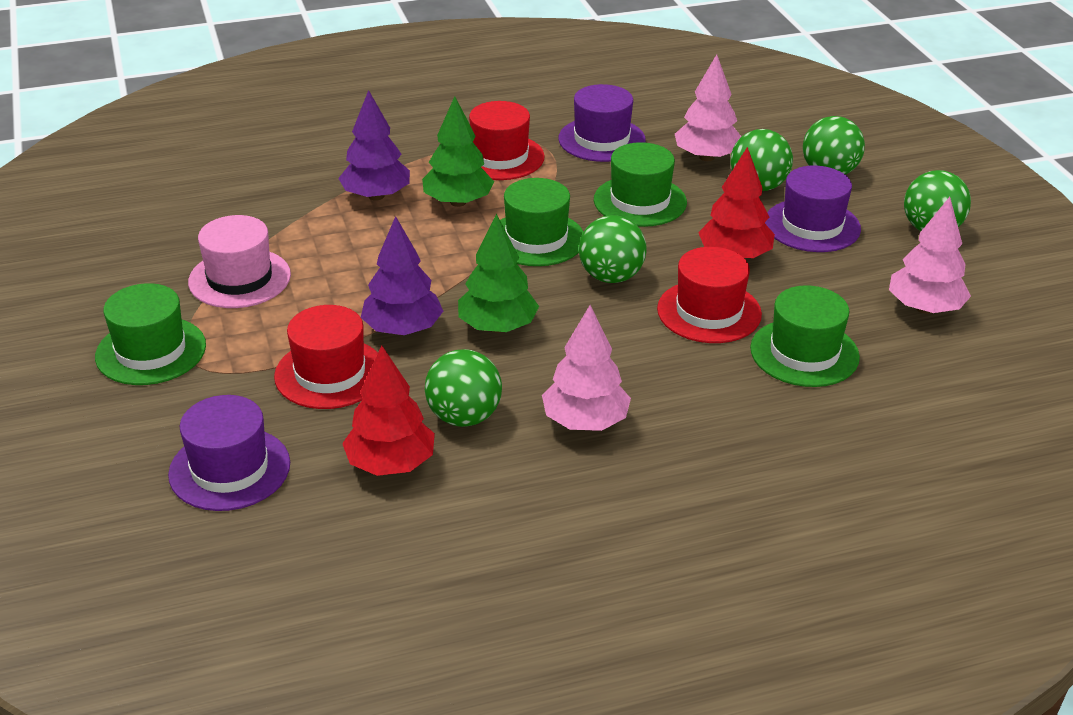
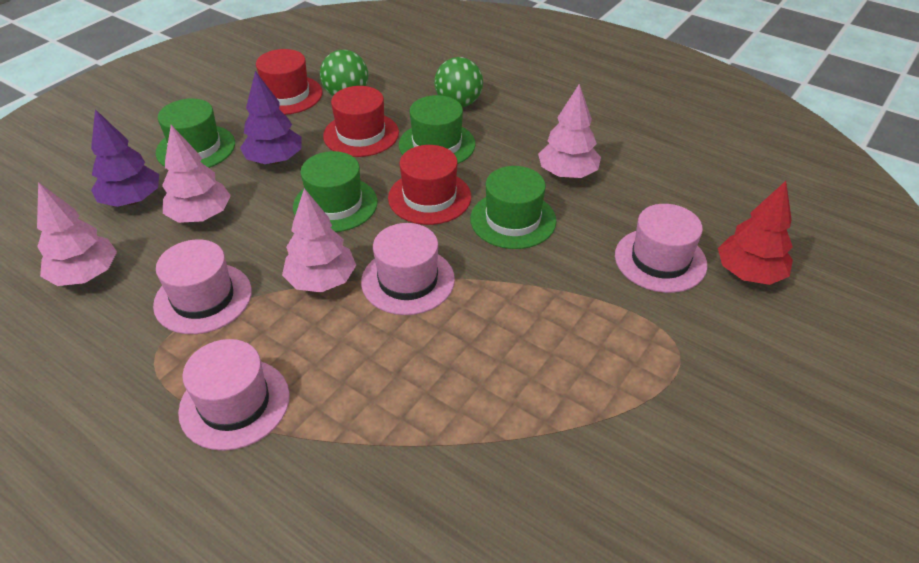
green ball: 5 -> 2
green tree: 2 -> 0
pink hat: 1 -> 4
pink tree: 3 -> 4
purple hat: 3 -> 0
red tree: 2 -> 1

